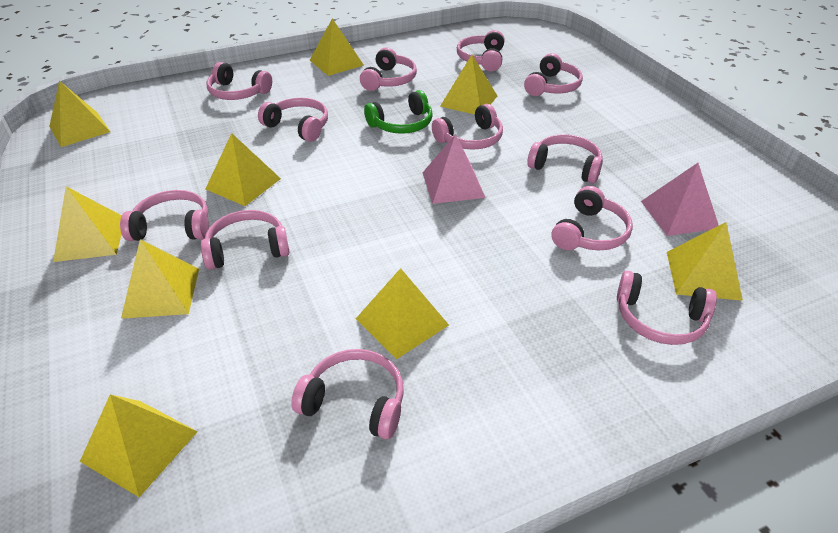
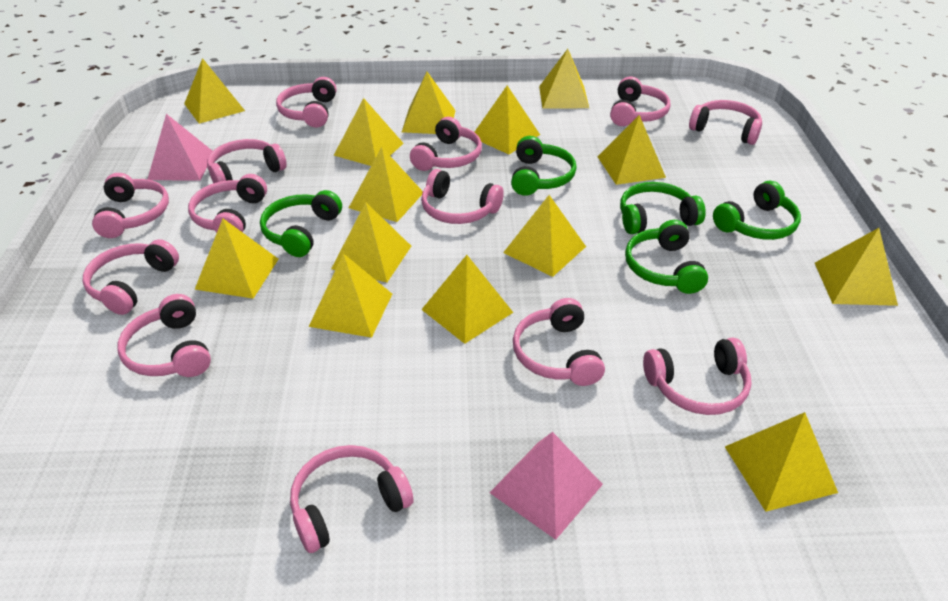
green headphones: 1 -> 5
pink headphones: 12 -> 13
yellow pyramid: 9 -> 14

